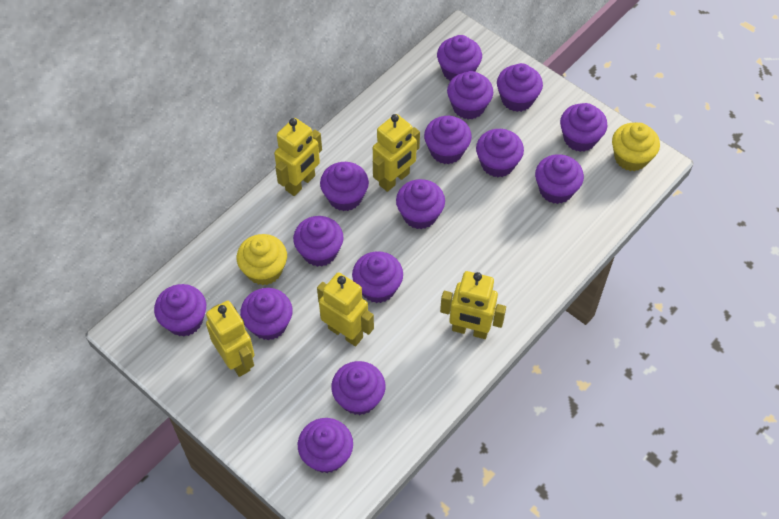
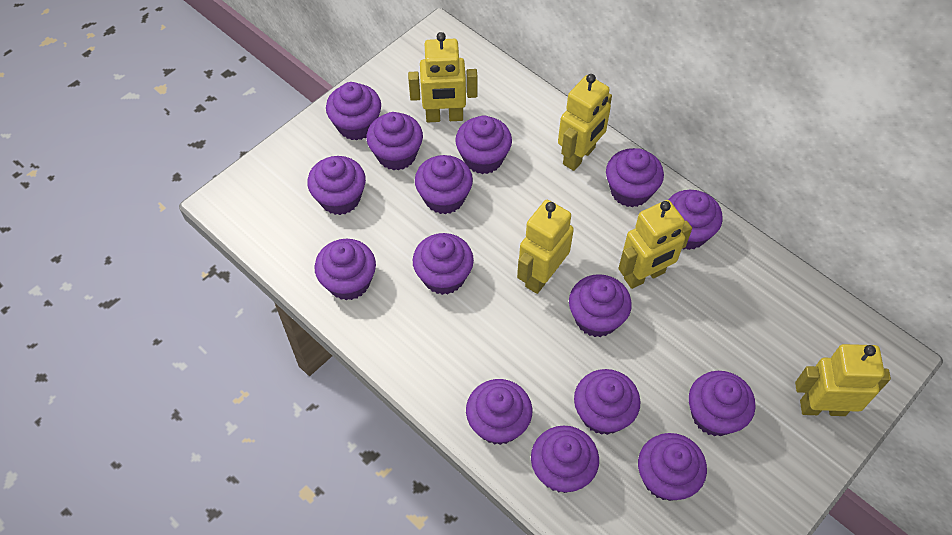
yellow cupcake: 2 -> 0

